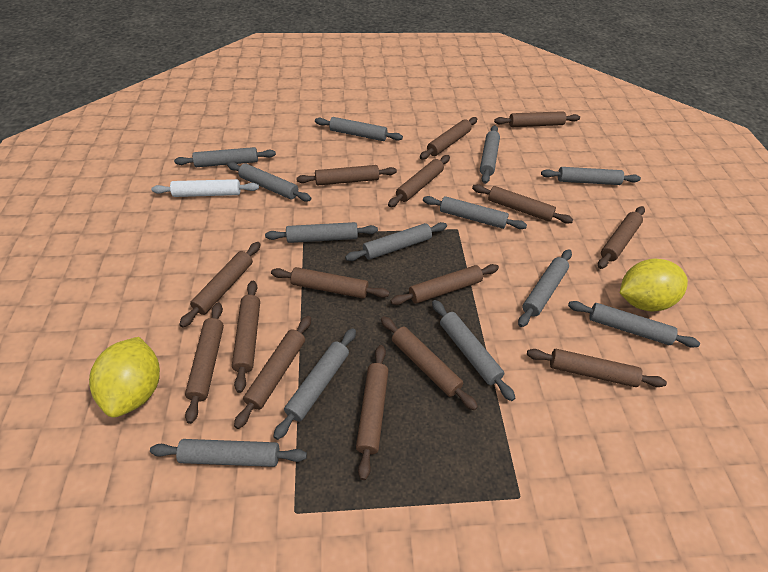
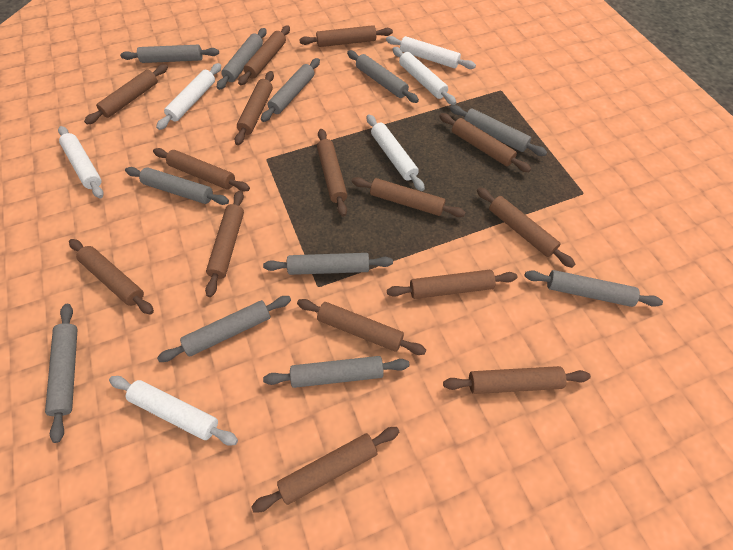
grey rolling pin: 13 -> 11
white rolling pin: 1 -> 6
yellow lemon: 2 -> 0

